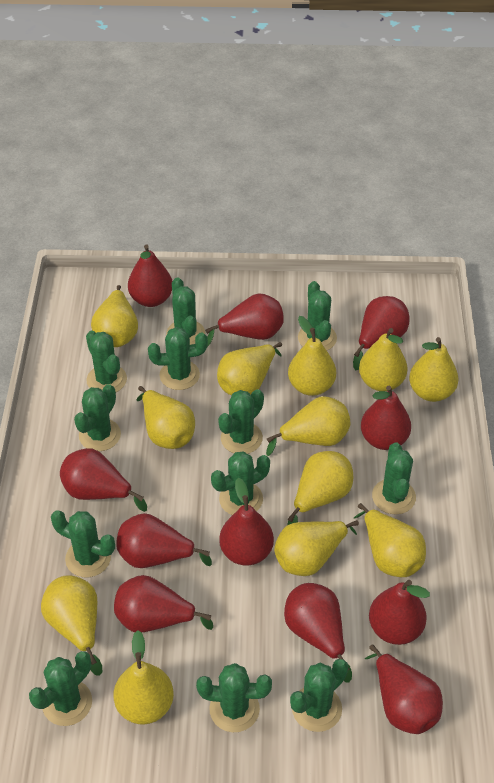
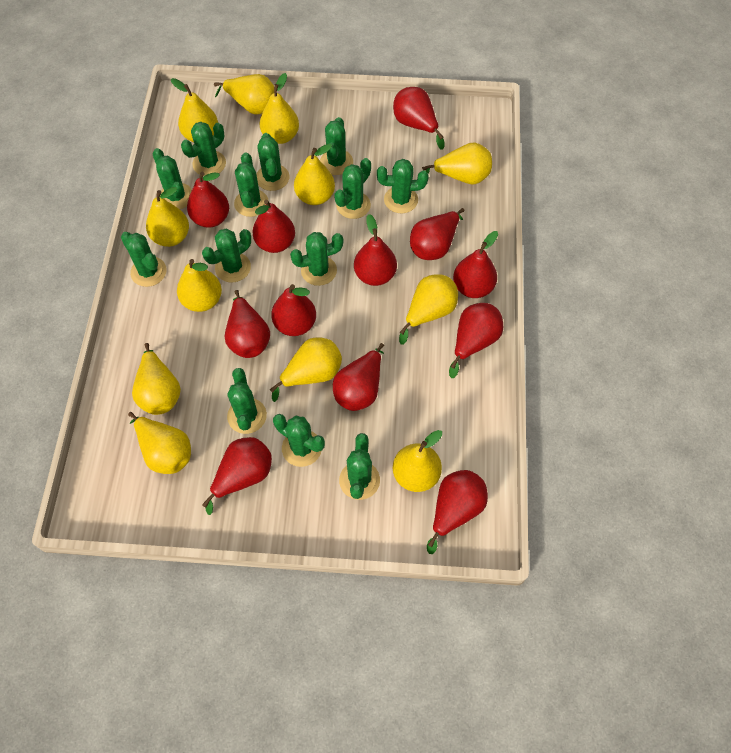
green cactus: 12 -> 13
red pear: 11 -> 12

